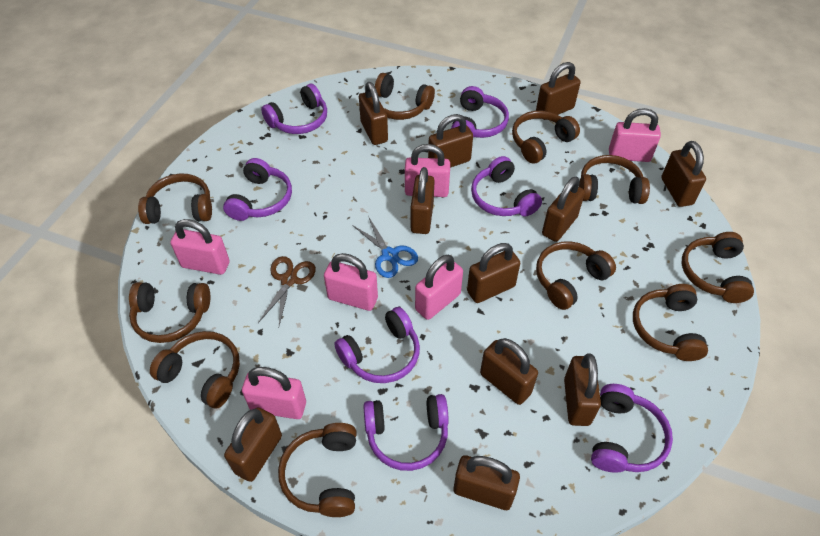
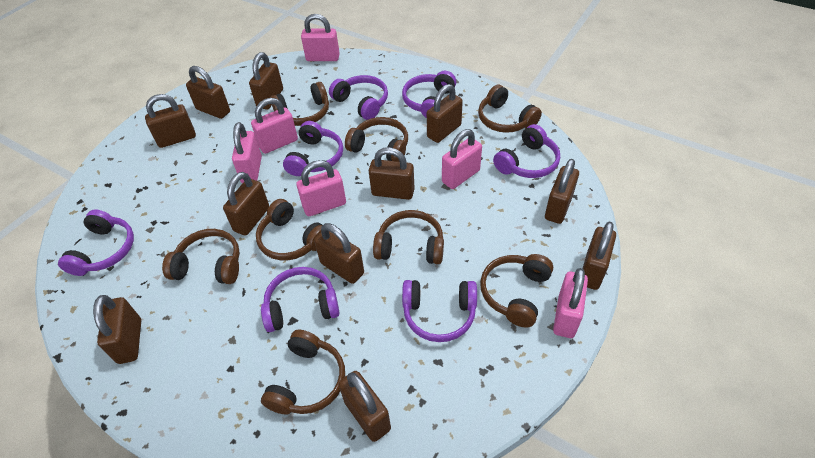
blue scissors: 1 -> 0
brown headphones: 10 -> 8
brown scissors: 1 -> 0

